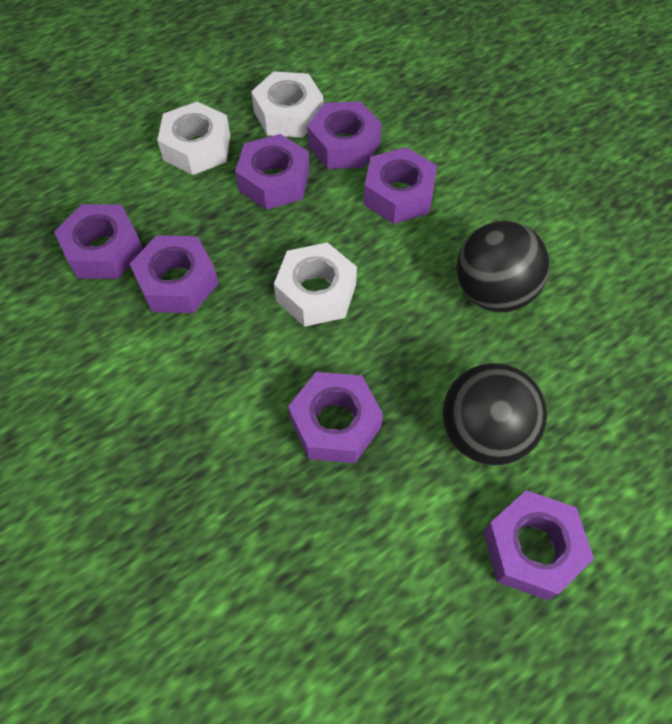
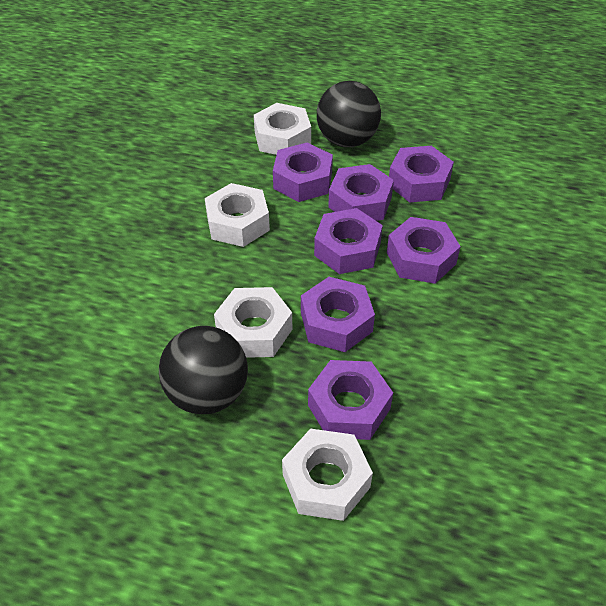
white nut: 3 -> 4

